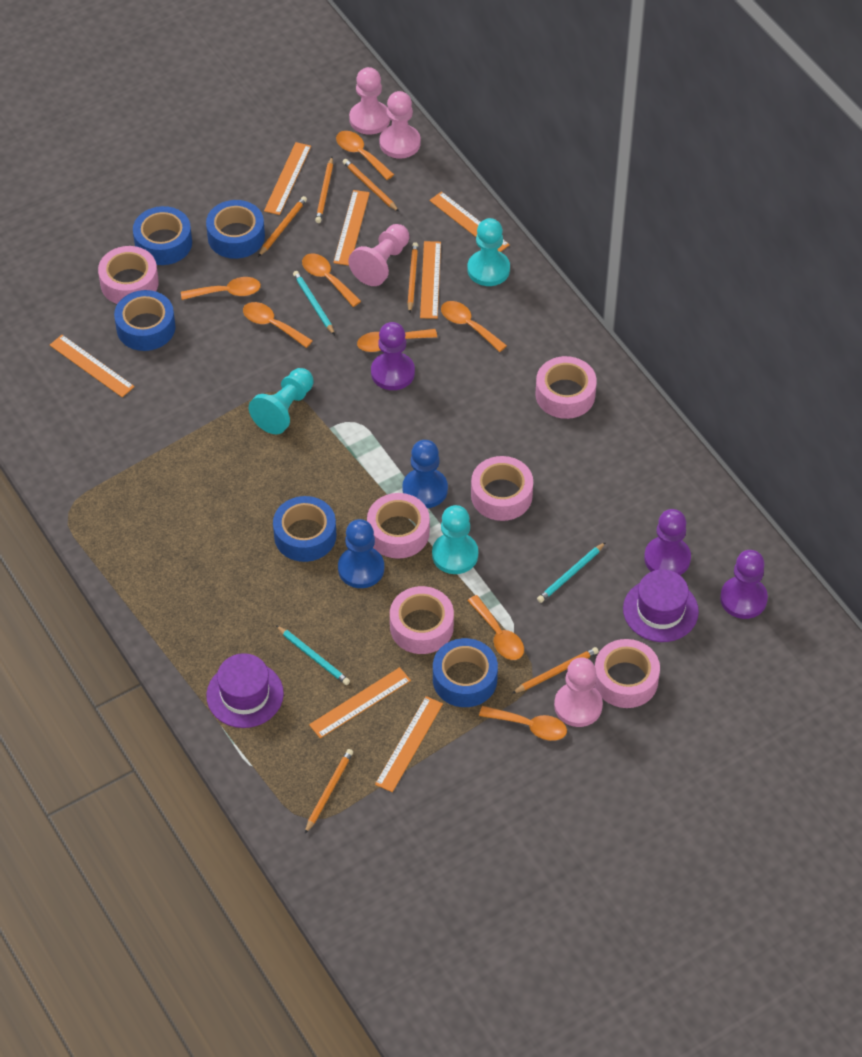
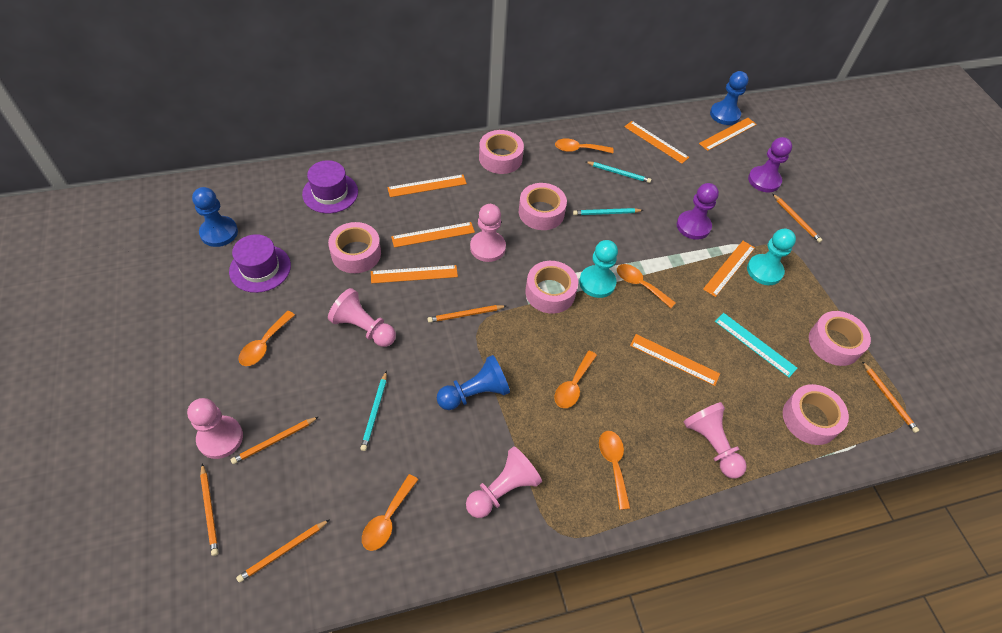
blue pawn: 2 -> 3
blue tape: 5 -> 0
orange spoon: 8 -> 6
pink pawn: 4 -> 5
purple pawn: 3 -> 2
turquoise pawn: 3 -> 2
turquoise ruler: 0 -> 1

